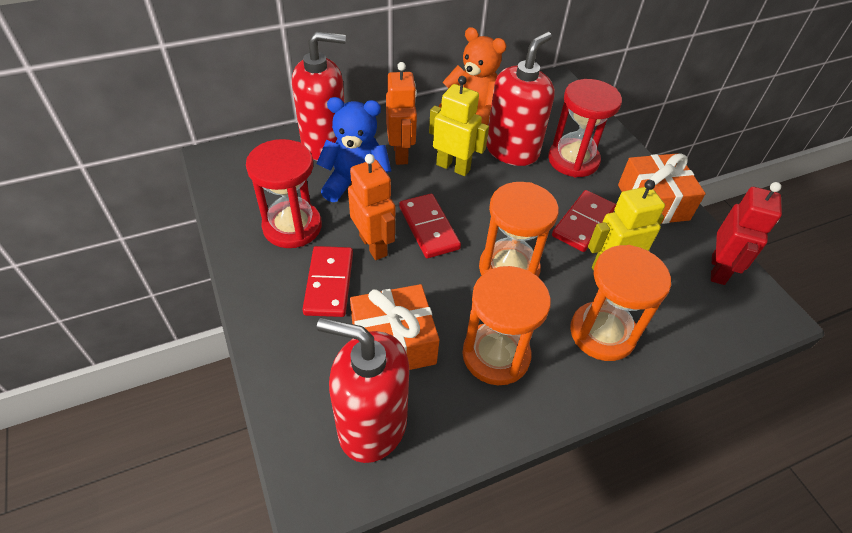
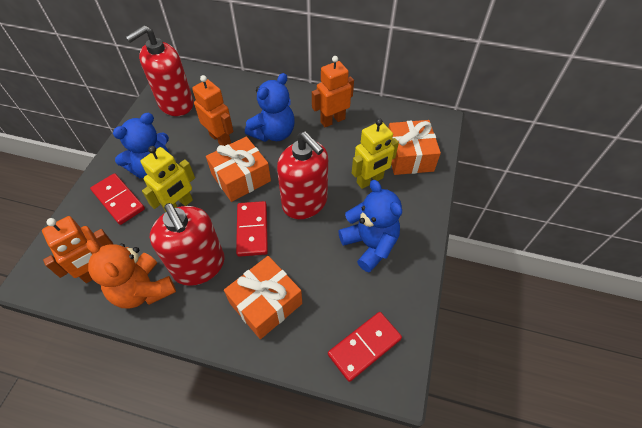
blue teddy bear: 1 -> 3
orange gift: 2 -> 3
orange hourglass: 3 -> 0
orange robot: 2 -> 3
red hourglass: 2 -> 0
red robot: 1 -> 0

